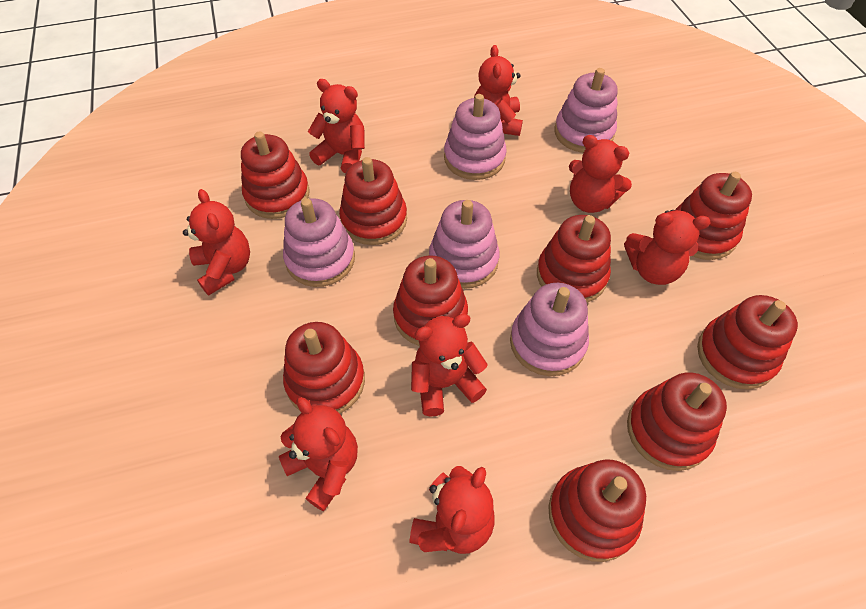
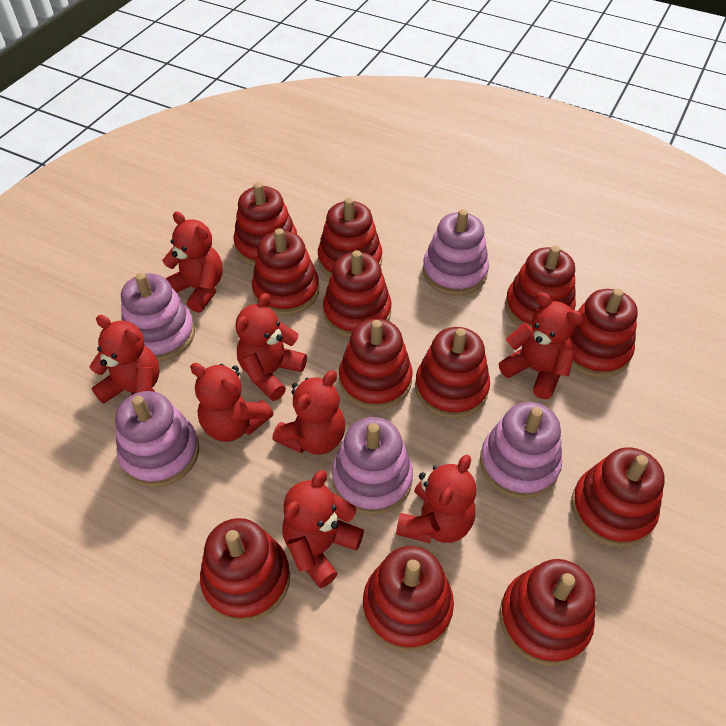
red stacking toy: 9 -> 12

